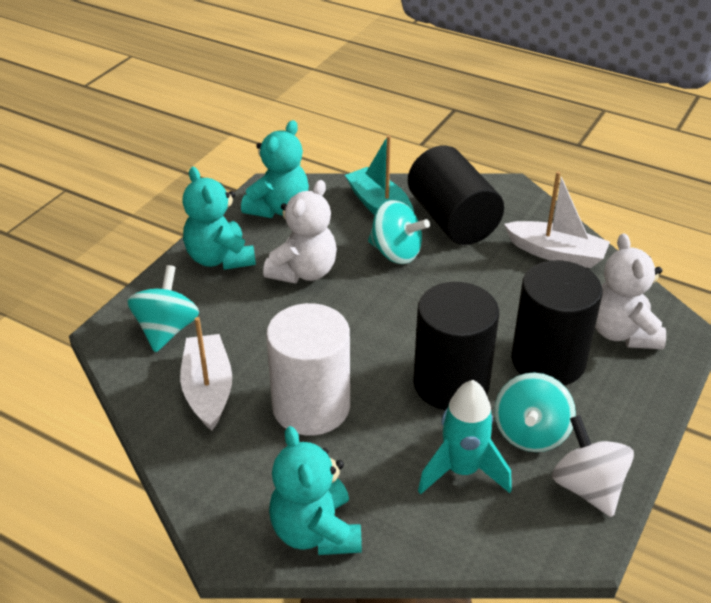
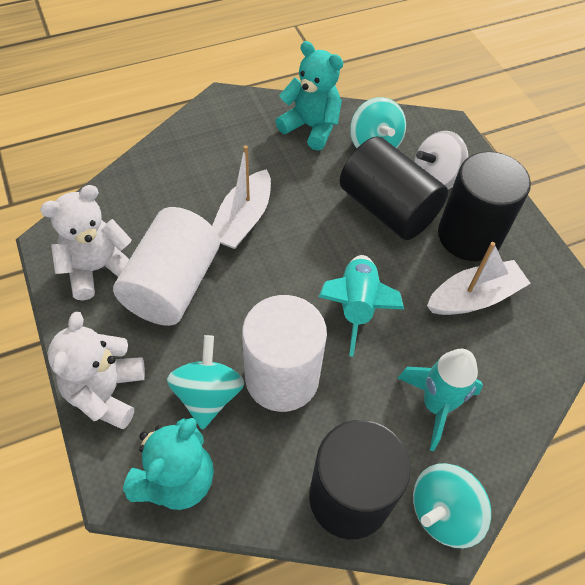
turquoise boat: 1 -> 0
turquoise rocket: 1 -> 2
turquoise teddy bear: 3 -> 2
white cylinder: 1 -> 2

